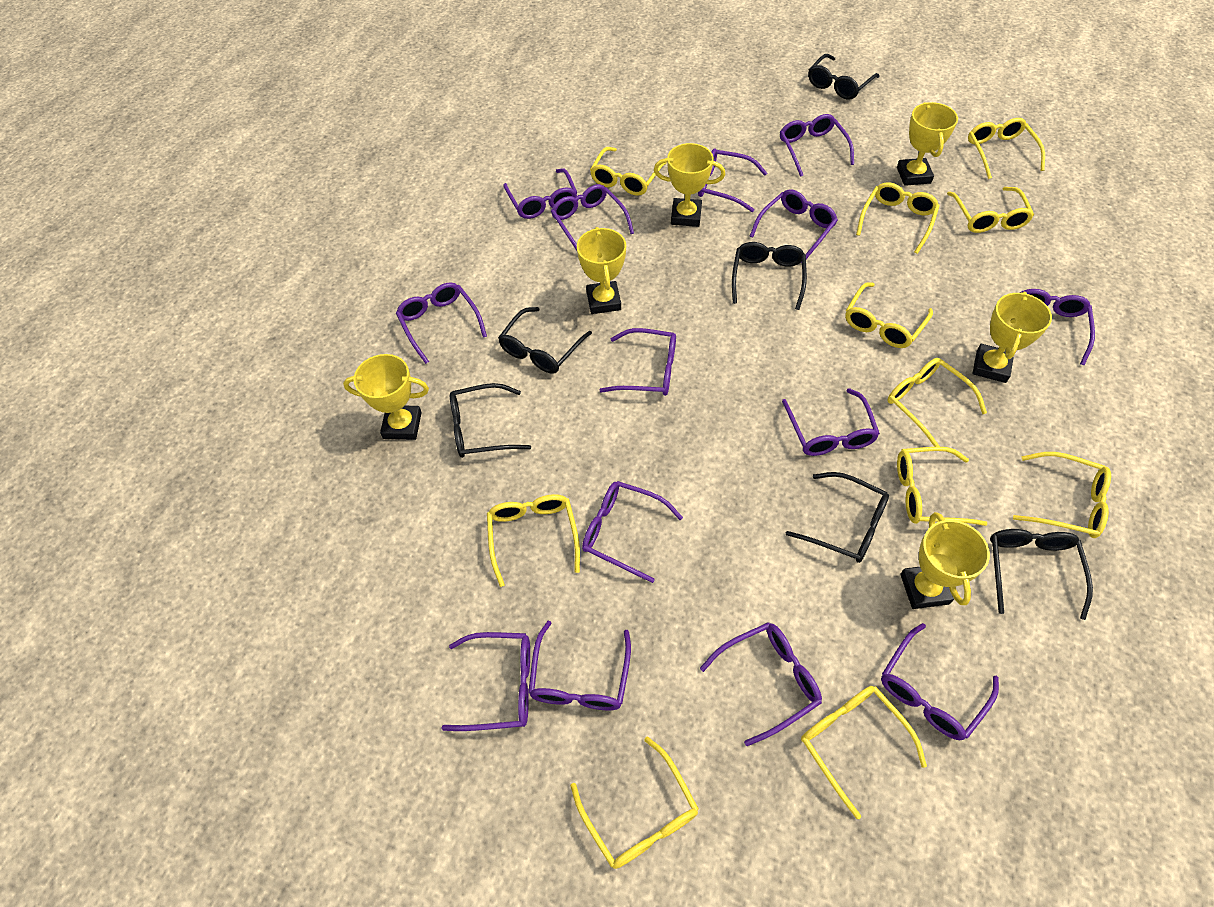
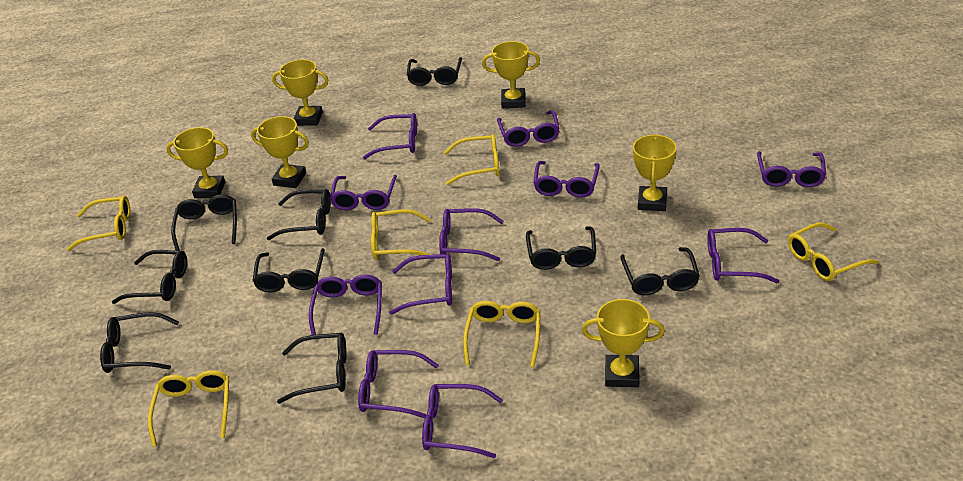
black glasses: 6 -> 9
purple glasses: 14 -> 11
yellow glasses: 11 -> 6

